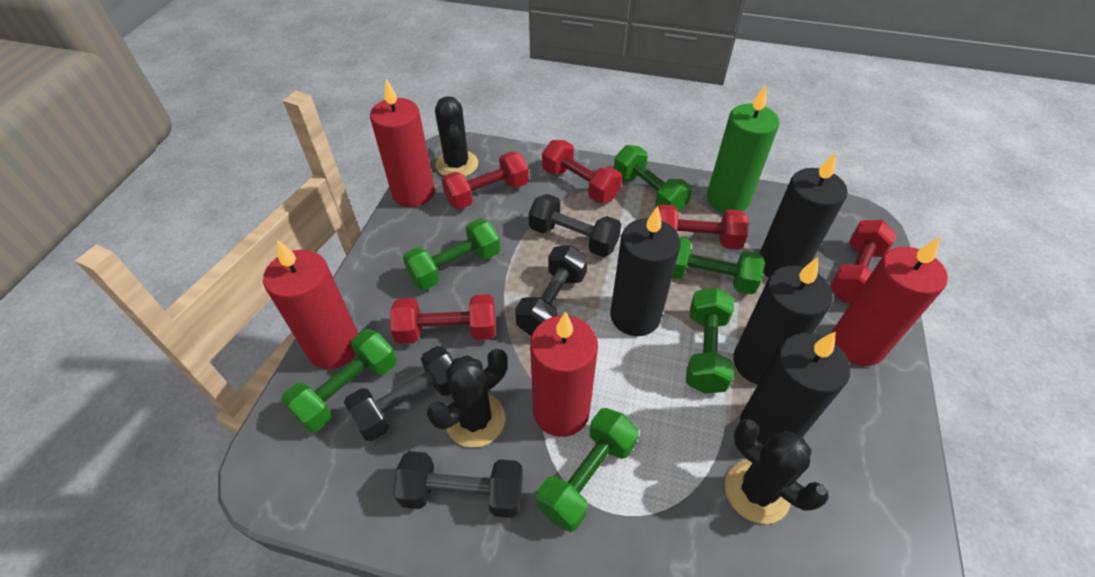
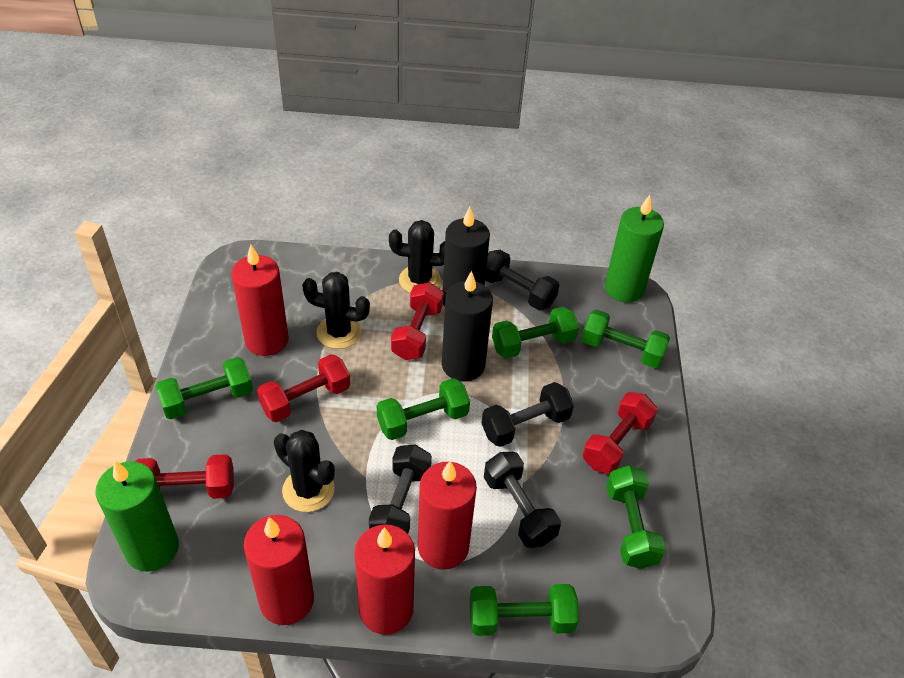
black candle: 4 -> 2
green candle: 1 -> 2
red dumbbell: 5 -> 4

